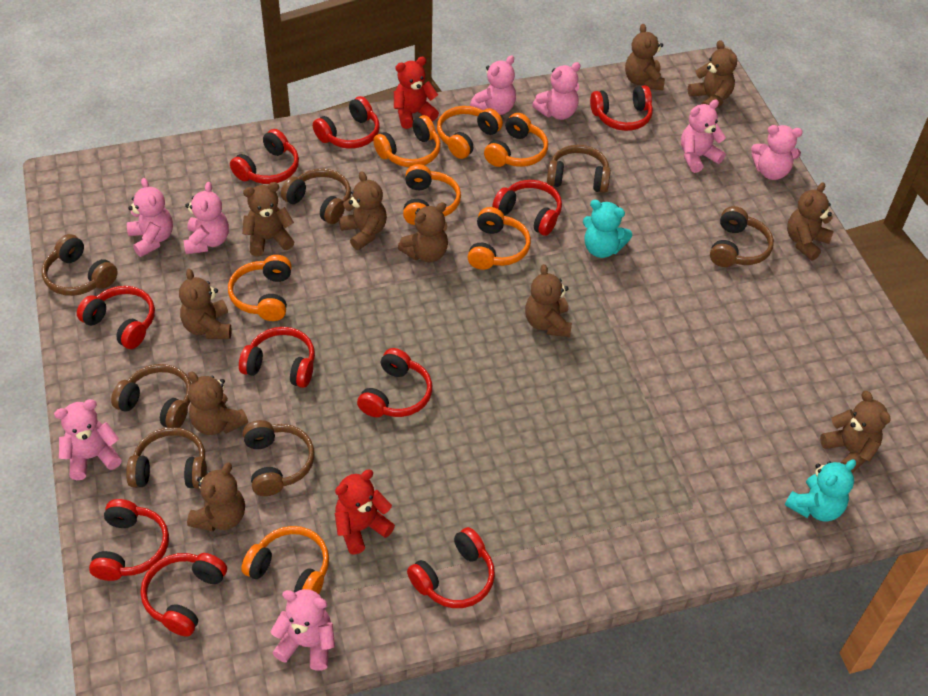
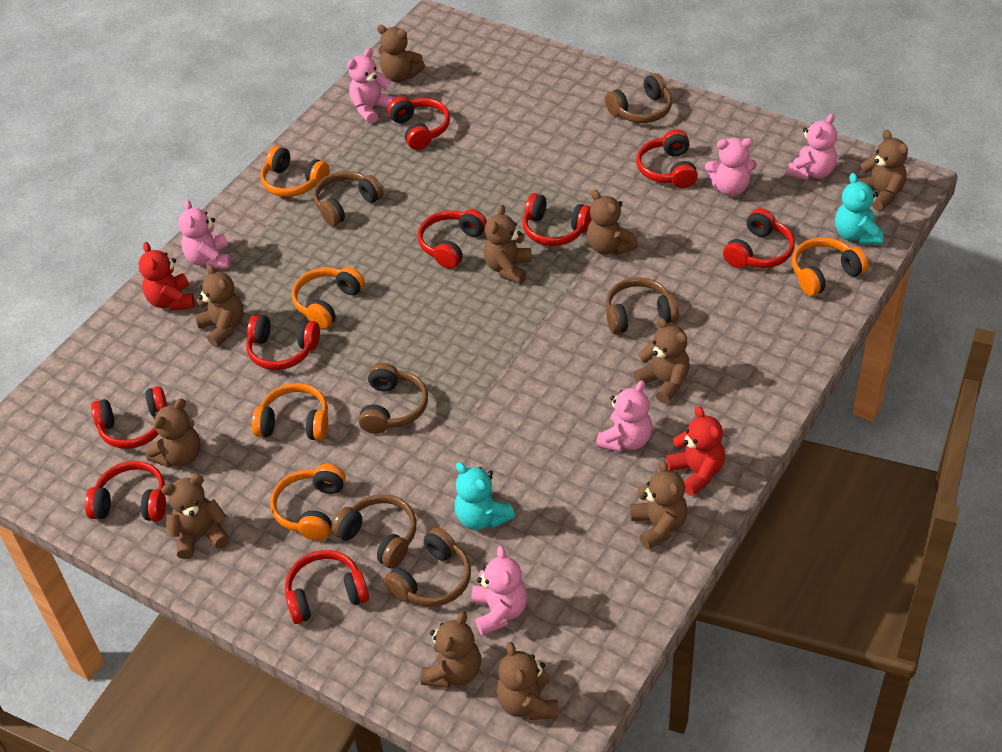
brown headphones: 7 -> 6
orange headphones: 7 -> 5
pink teddy bear: 8 -> 6
red headphones: 10 -> 9

